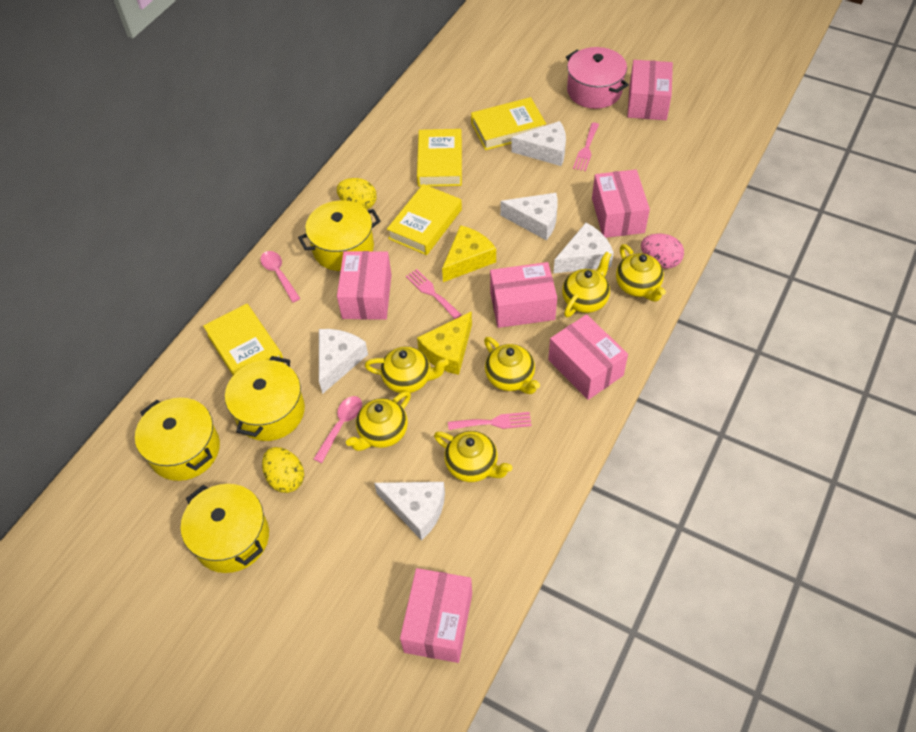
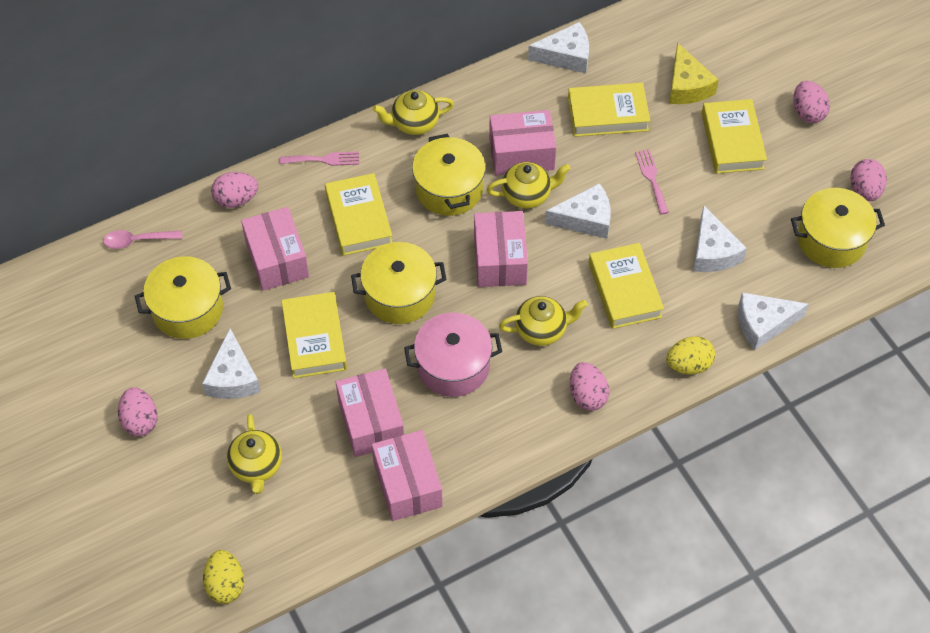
pink box: 6 -> 5
pink egg: 1 -> 5
pink fork: 3 -> 2
pink spoon: 2 -> 1
yellow book: 4 -> 5
yellow cheese: 2 -> 1
yellow teapot: 6 -> 4

